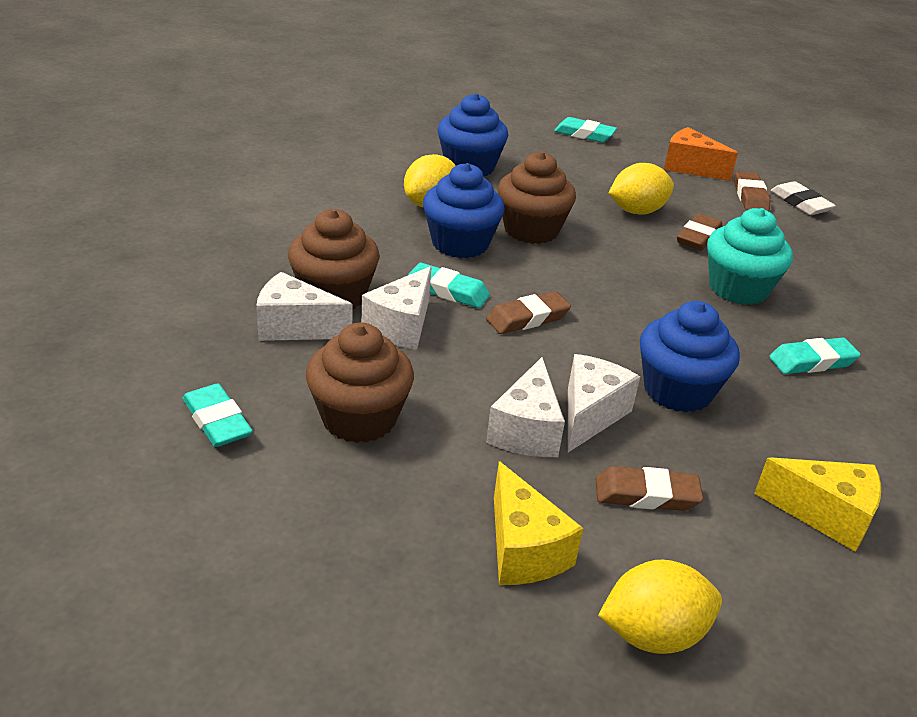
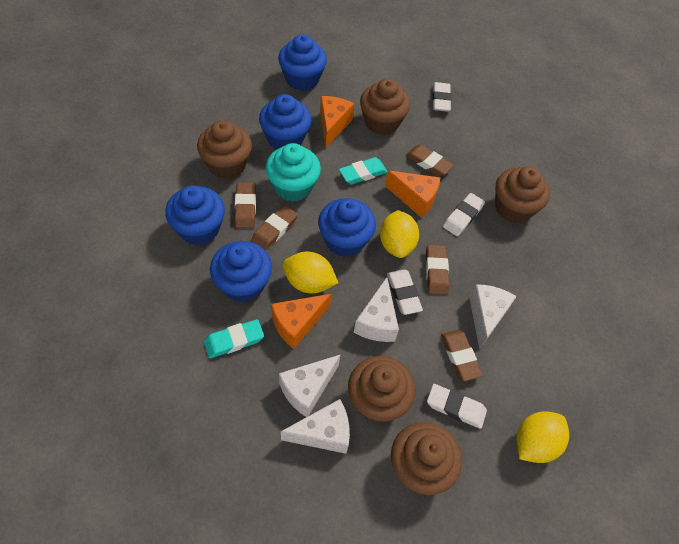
blue cupcake: 3 -> 5
brown cupcake: 3 -> 5
brown eraser: 4 -> 5
orange cheese: 1 -> 3
turquoise eraser: 4 -> 2
white eraser: 1 -> 4
yellow cheese: 2 -> 0

